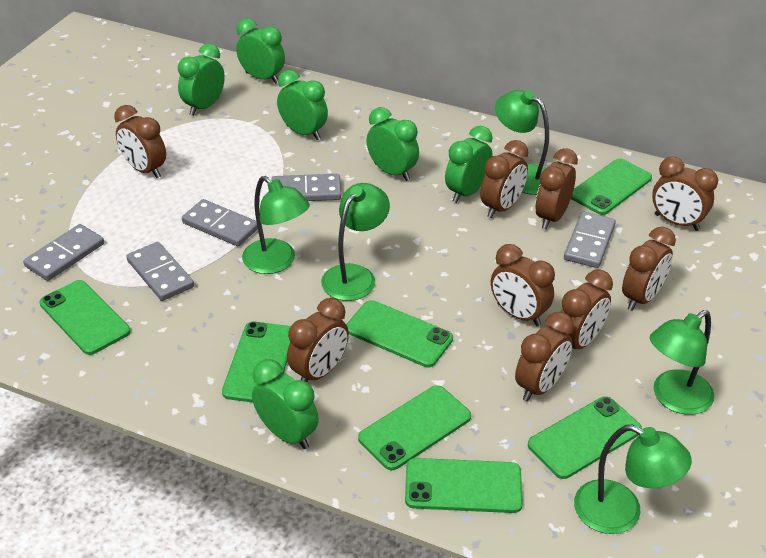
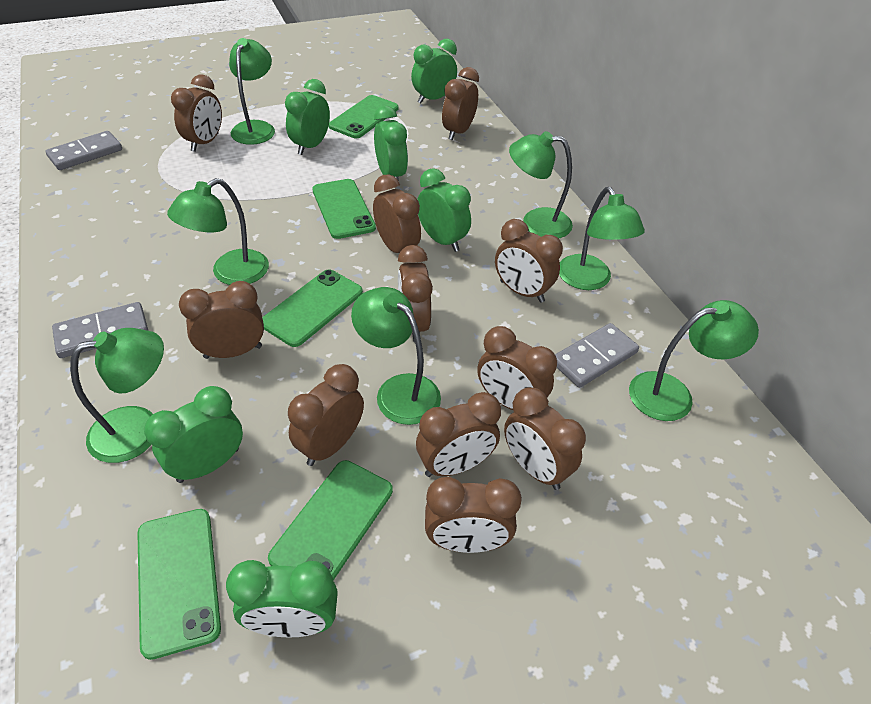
brown clock: 9 -> 11
green lamp: 5 -> 7
green phone: 7 -> 5
grey domino: 5 -> 3

